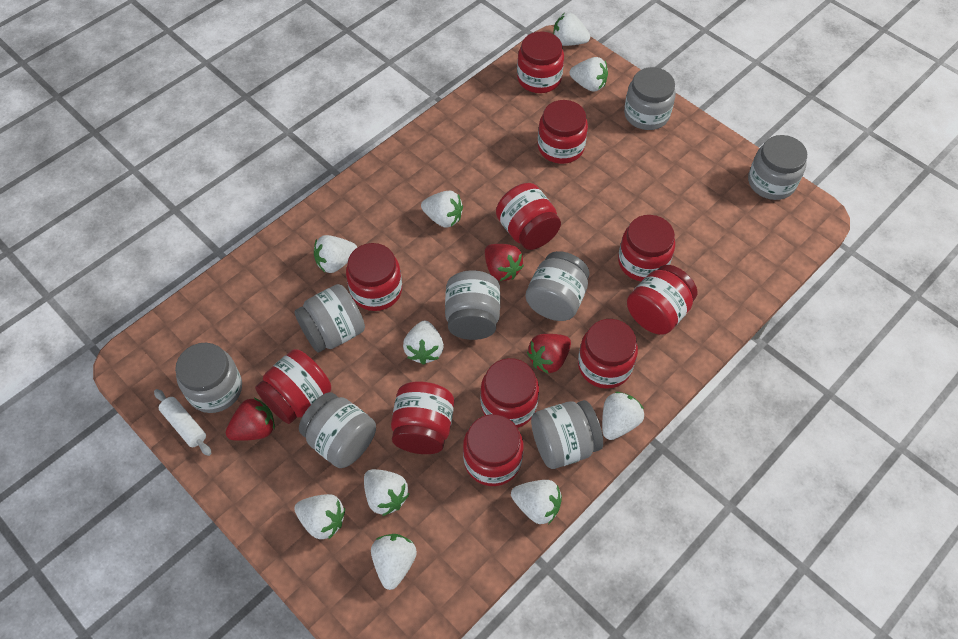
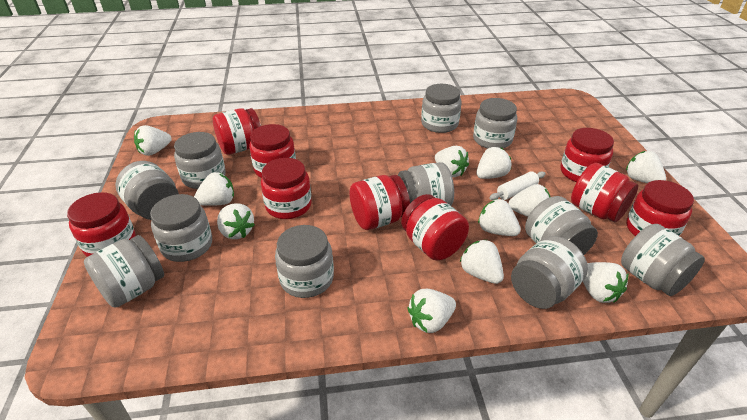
grey jar: 8 -> 11
red jar: 11 -> 9
red strawberry: 3 -> 0
white strawberry: 10 -> 11

